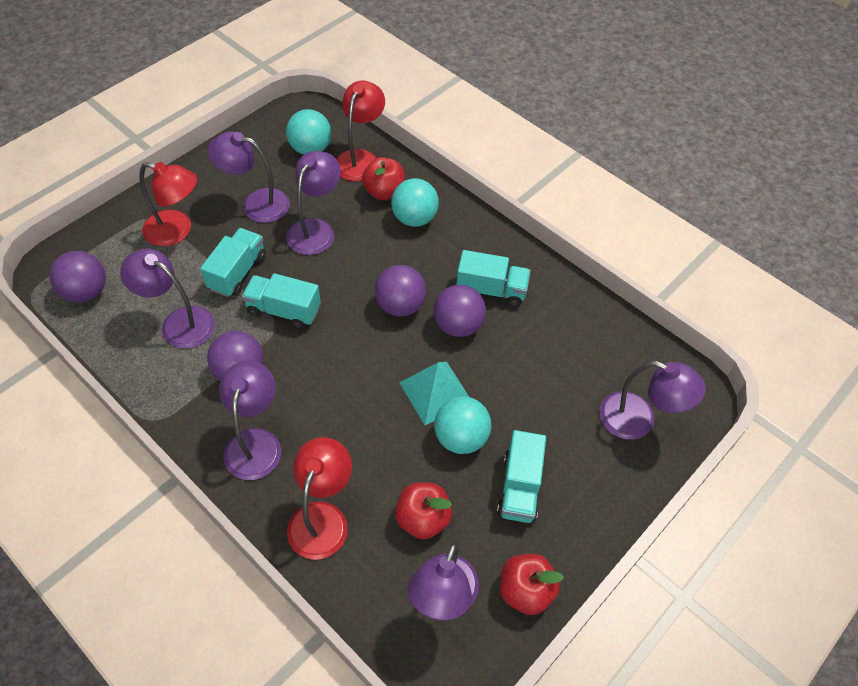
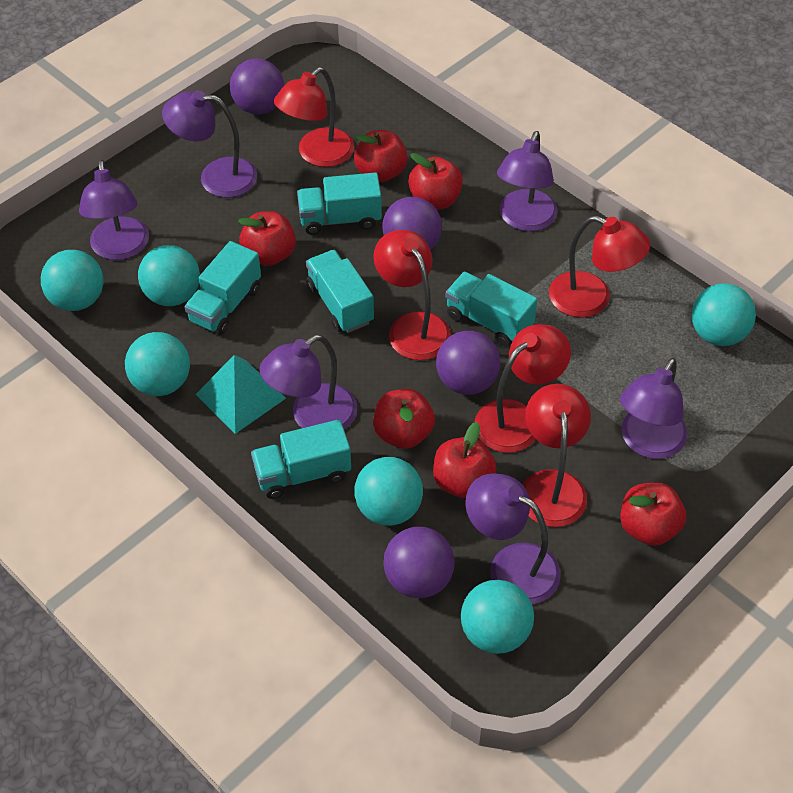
red apple: 3 -> 6
red lamp: 3 -> 5
turquoise ball: 3 -> 6
turquoise truck: 4 -> 5

